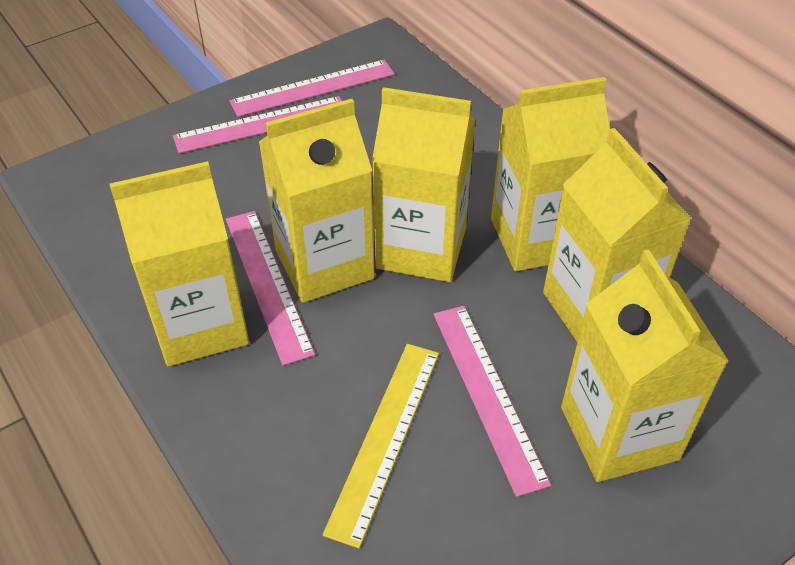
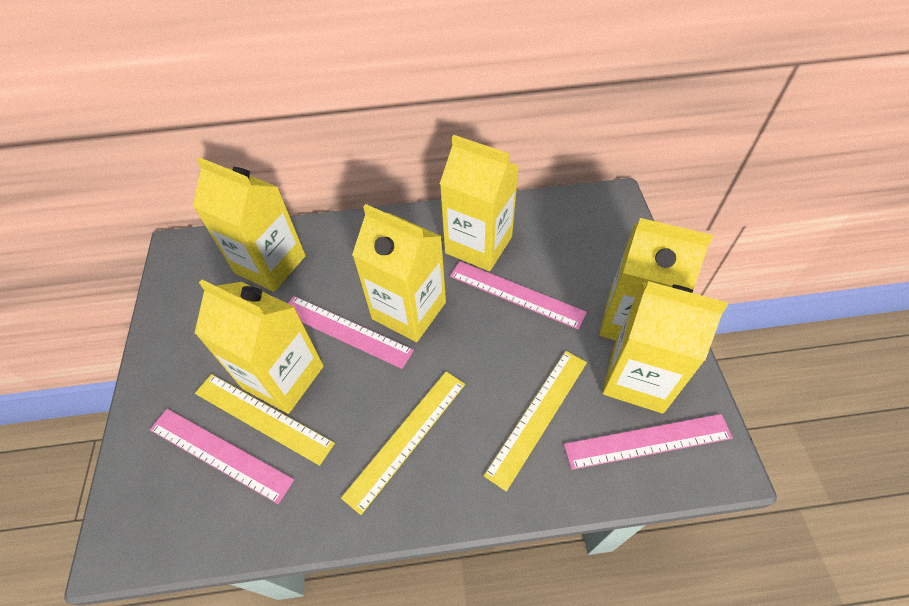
yellow ruler: 1 -> 3

